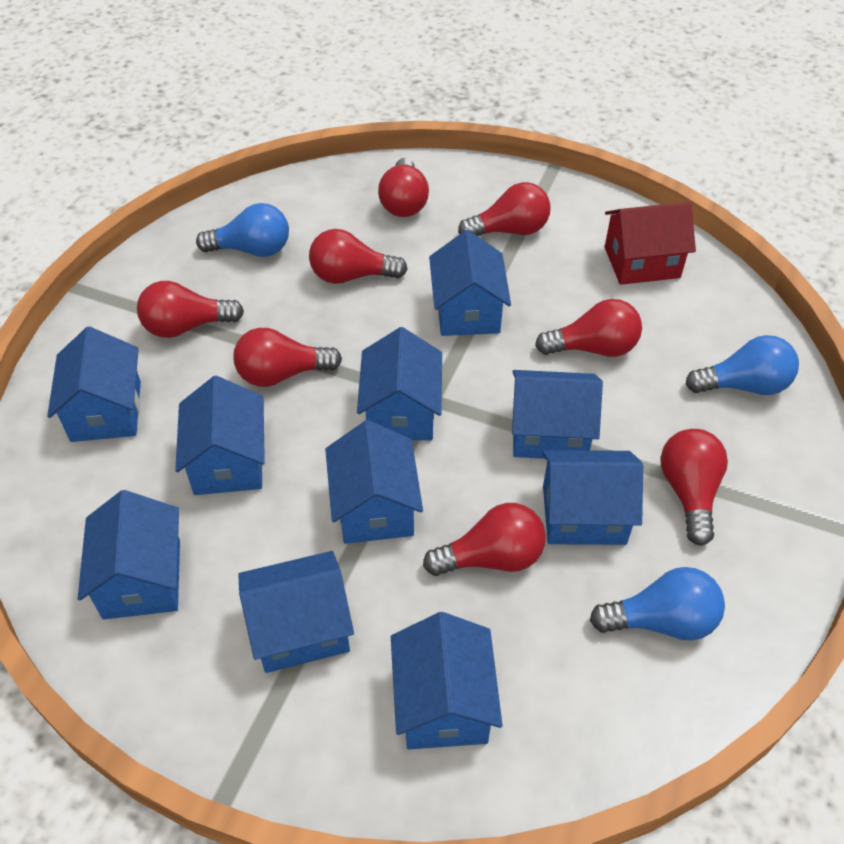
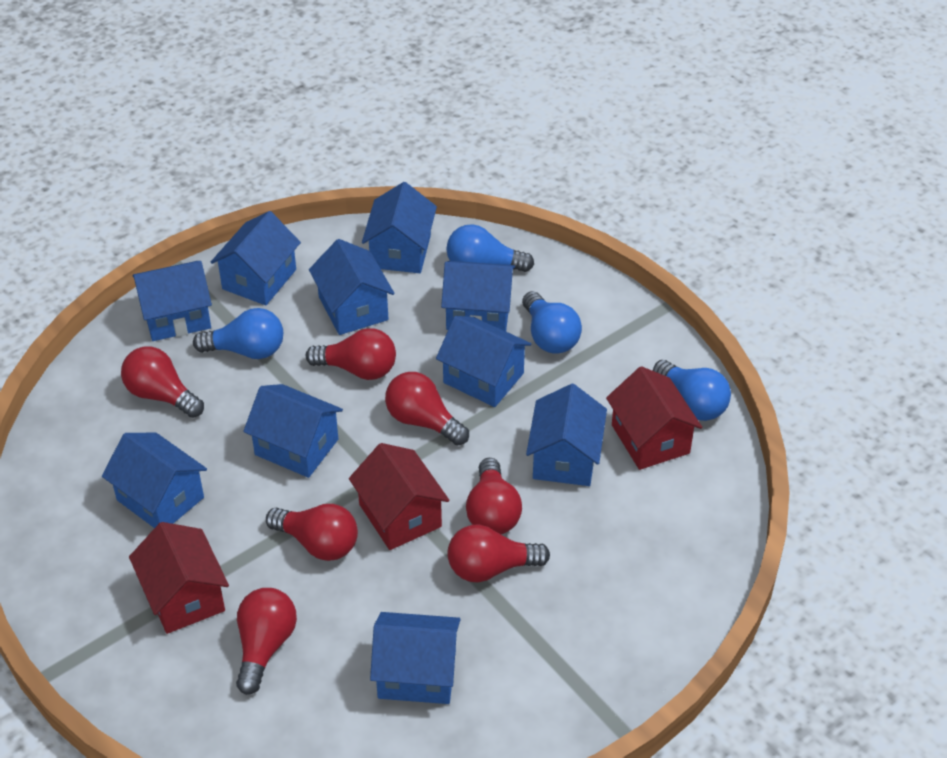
blue light bulb: 3 -> 4
red house: 1 -> 3
red light bulb: 8 -> 7

